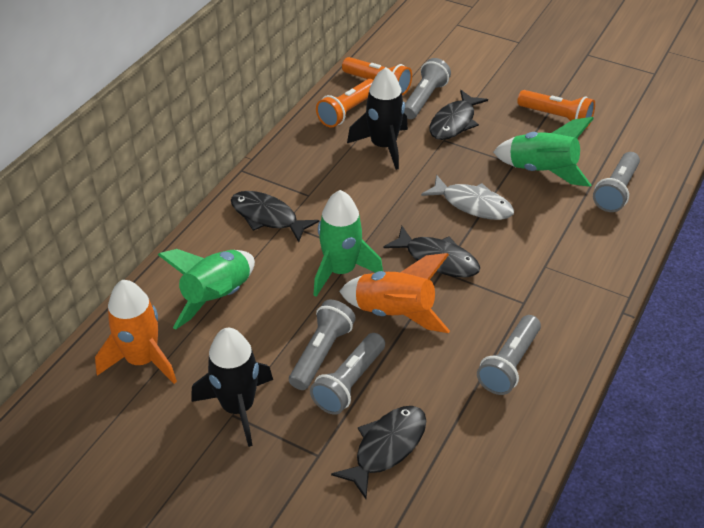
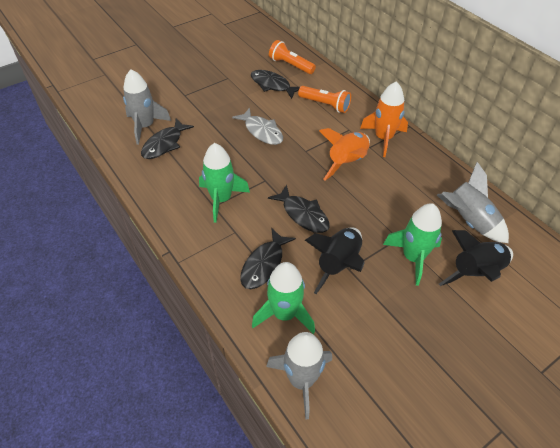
grey flashlight: 5 -> 0
grey rocket: 0 -> 3
orange flashlight: 3 -> 2

